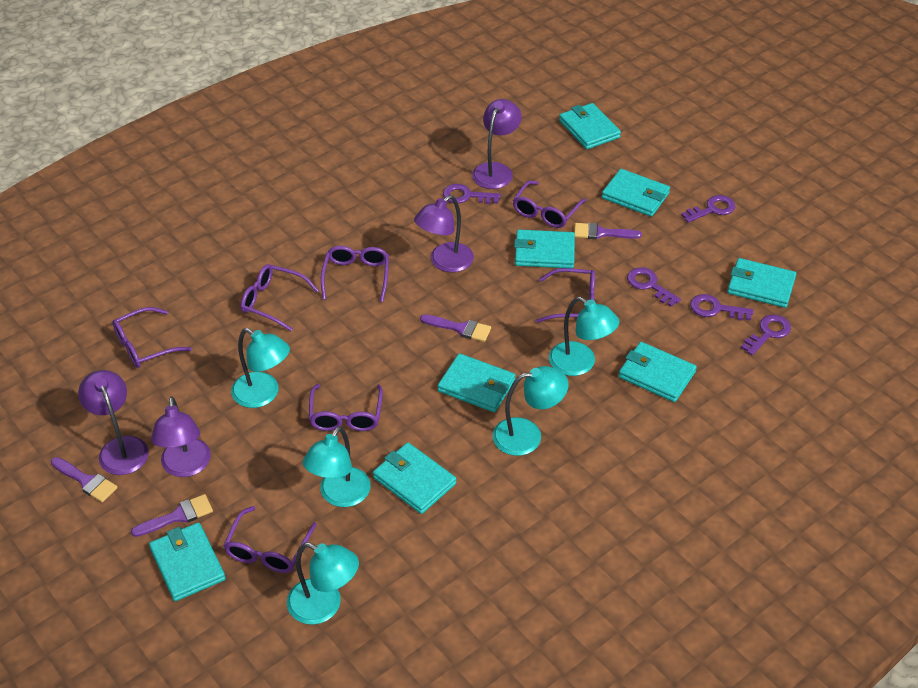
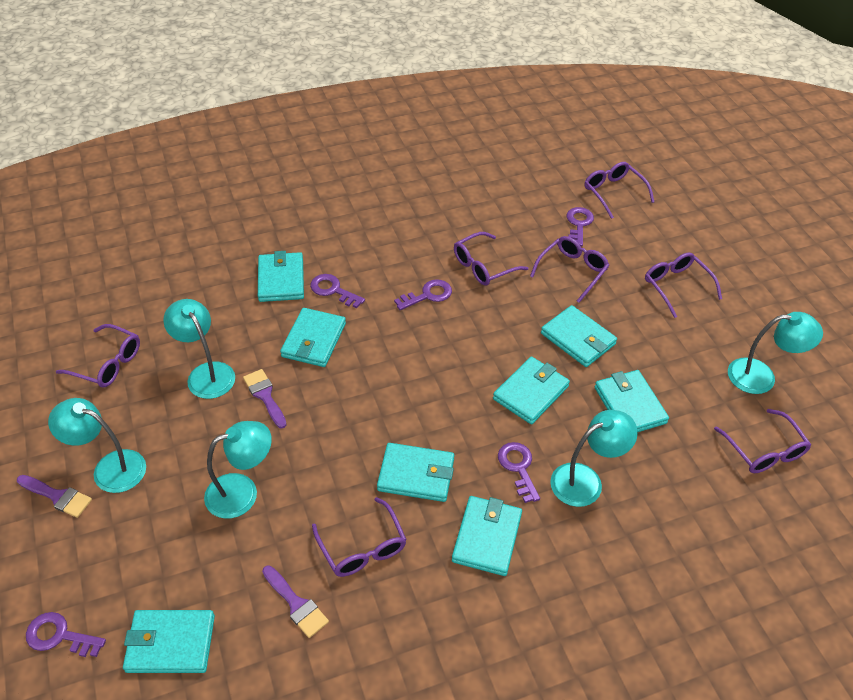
purple brush: 4 -> 3
purple lamp: 4 -> 0

